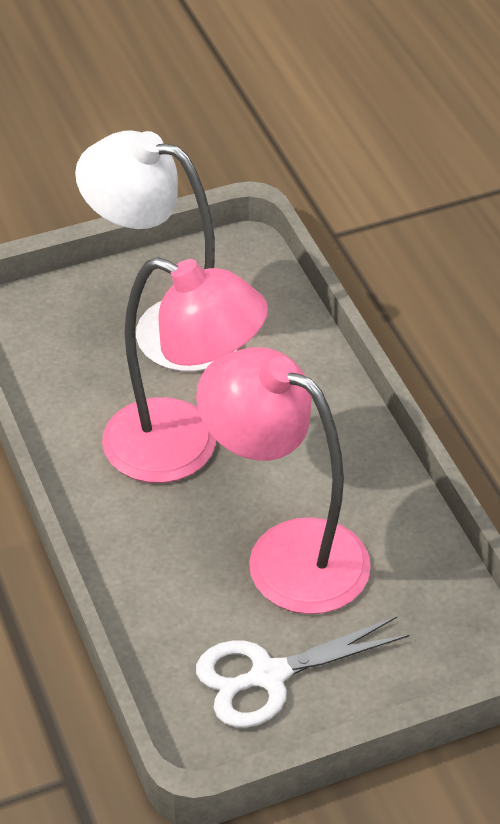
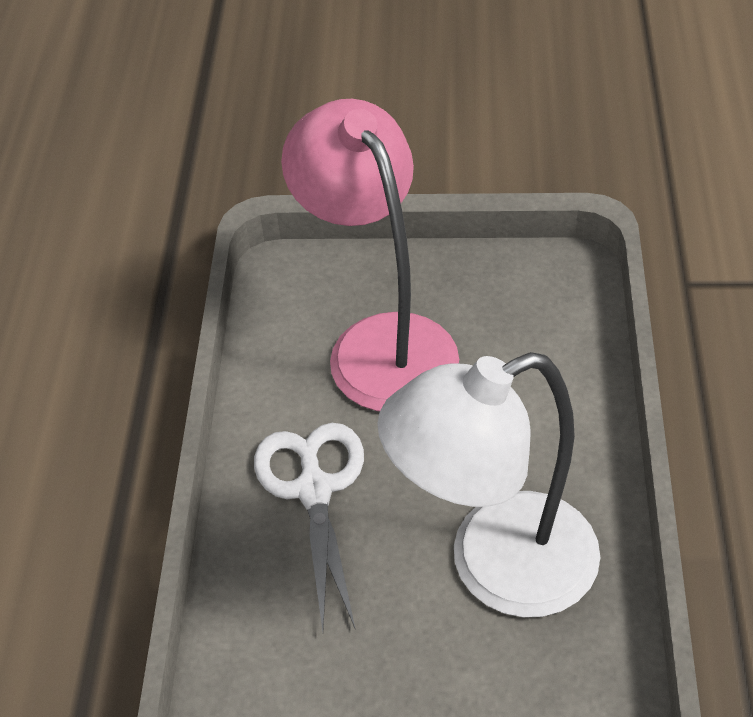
pink lamp: 2 -> 1

